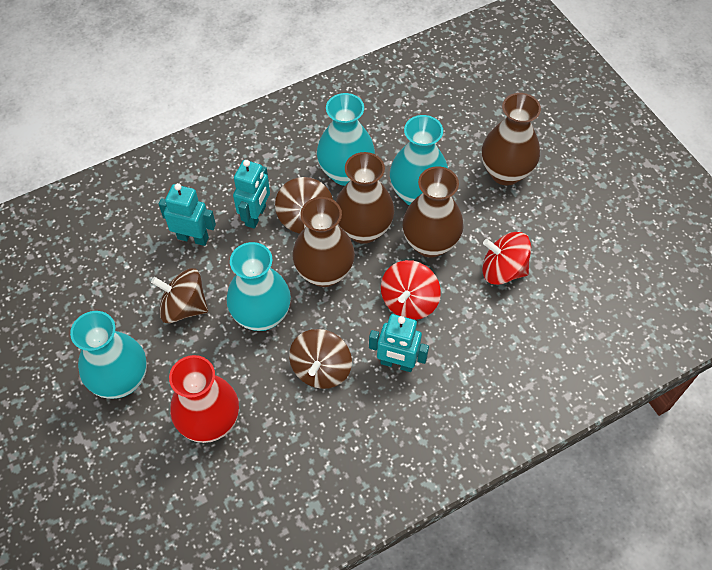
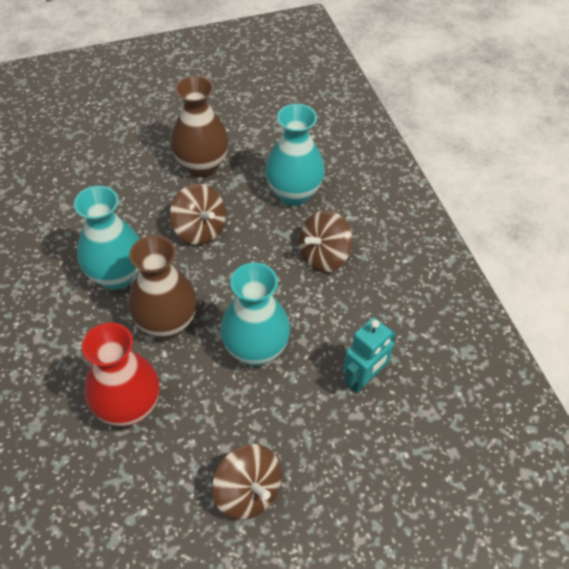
brown vase: 4 -> 2
red spinning top: 2 -> 0
turquoise robot: 3 -> 1
turquoise vase: 4 -> 3

